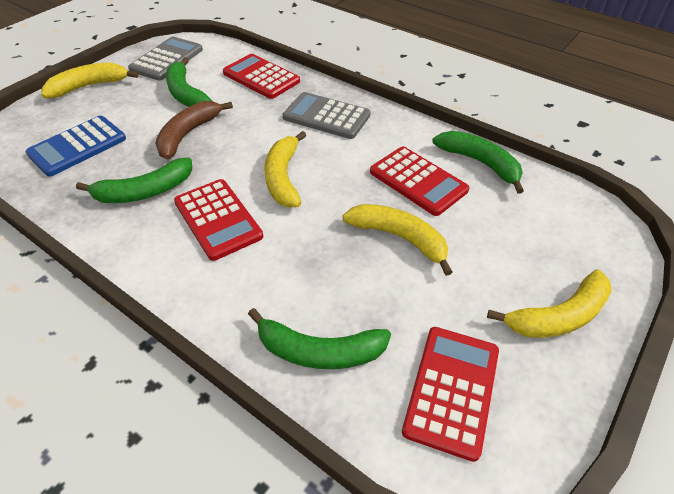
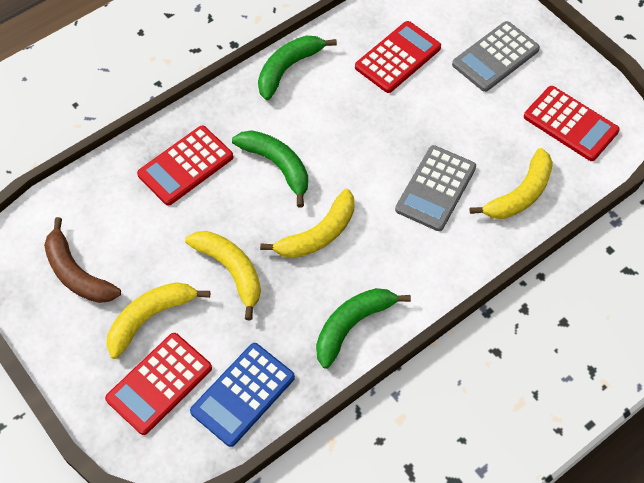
green banana: 4 -> 3

